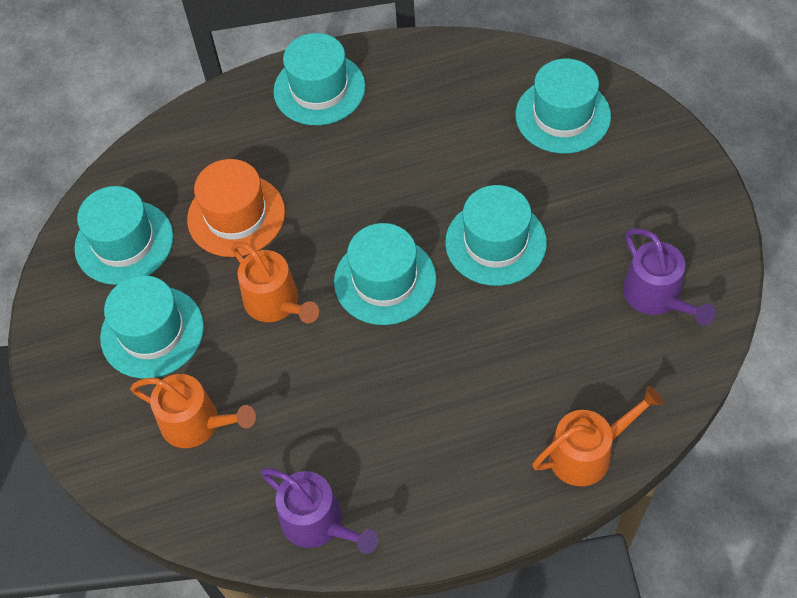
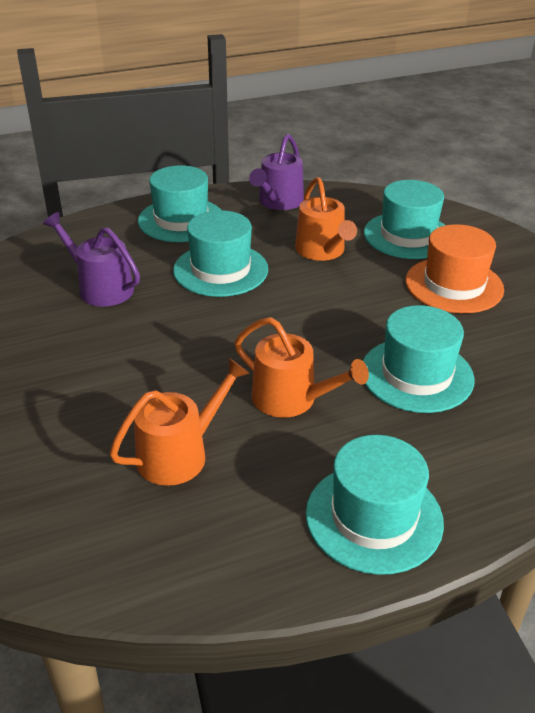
turquoise hat: 6 -> 5

